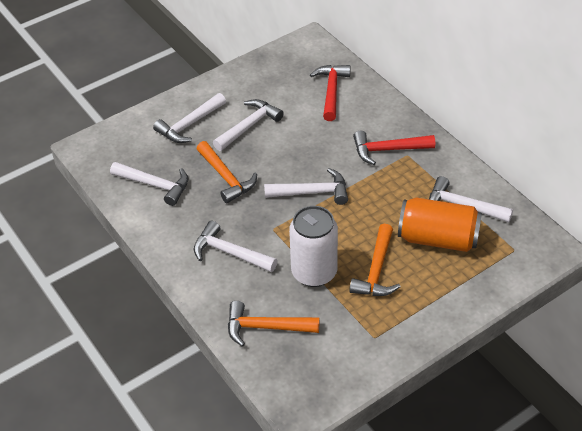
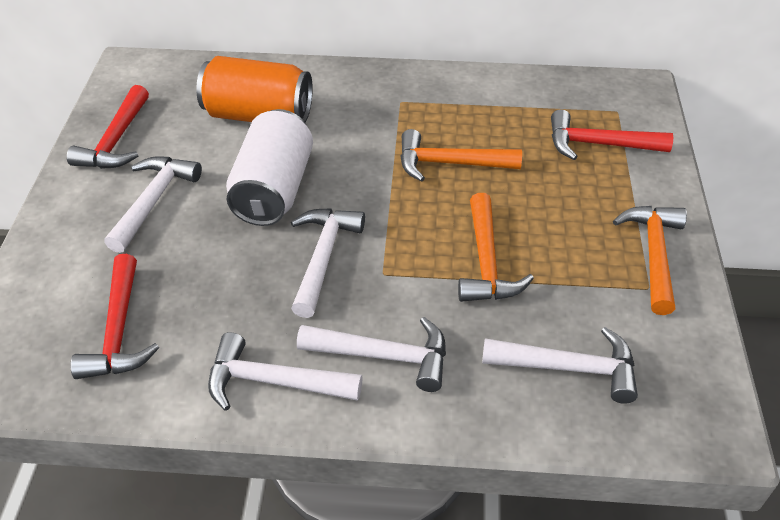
red hammer: 2 -> 3
white hammer: 6 -> 5

